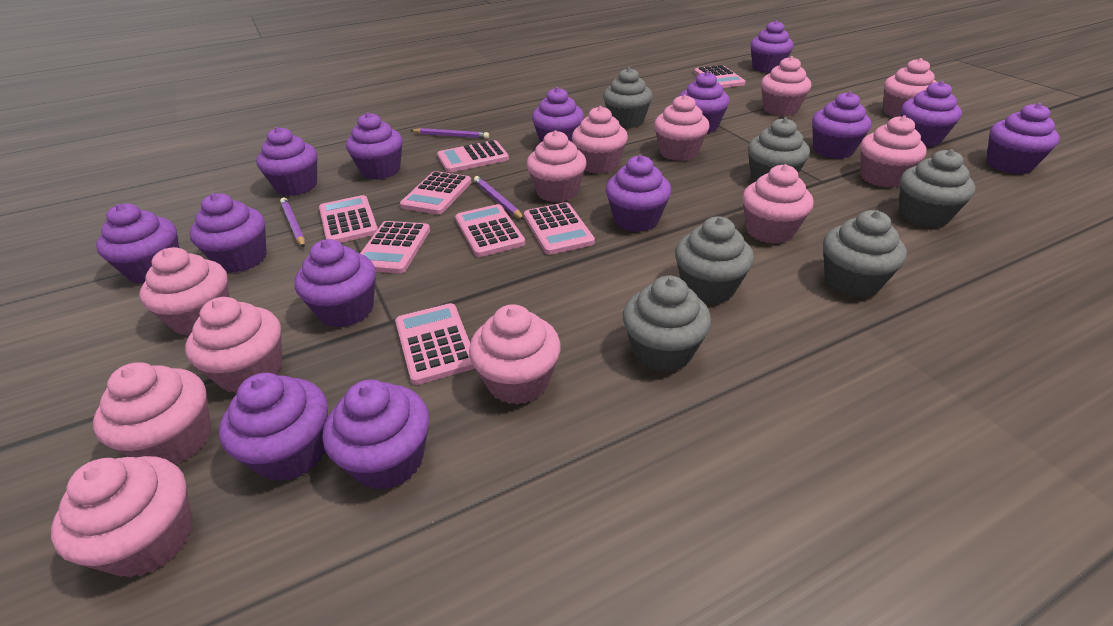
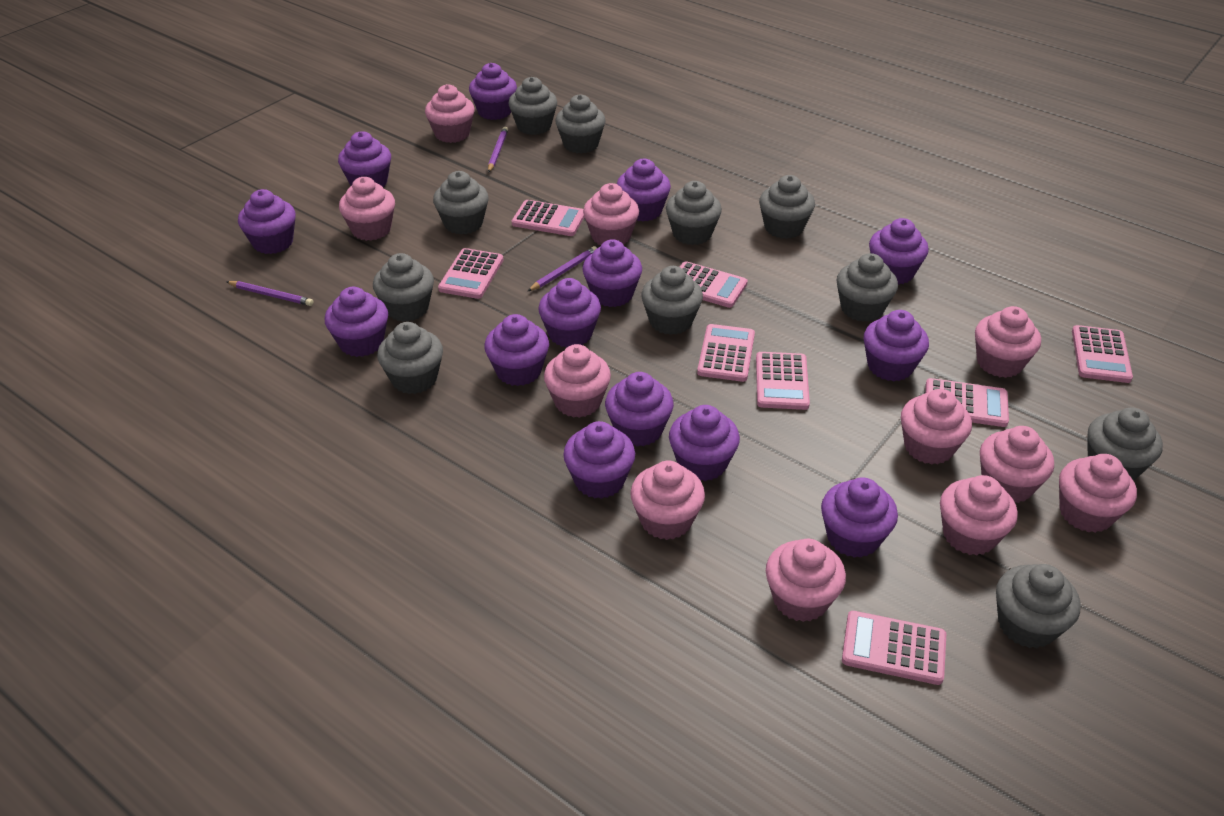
grey cupcake: 6 -> 11
pink cupcake: 12 -> 11

